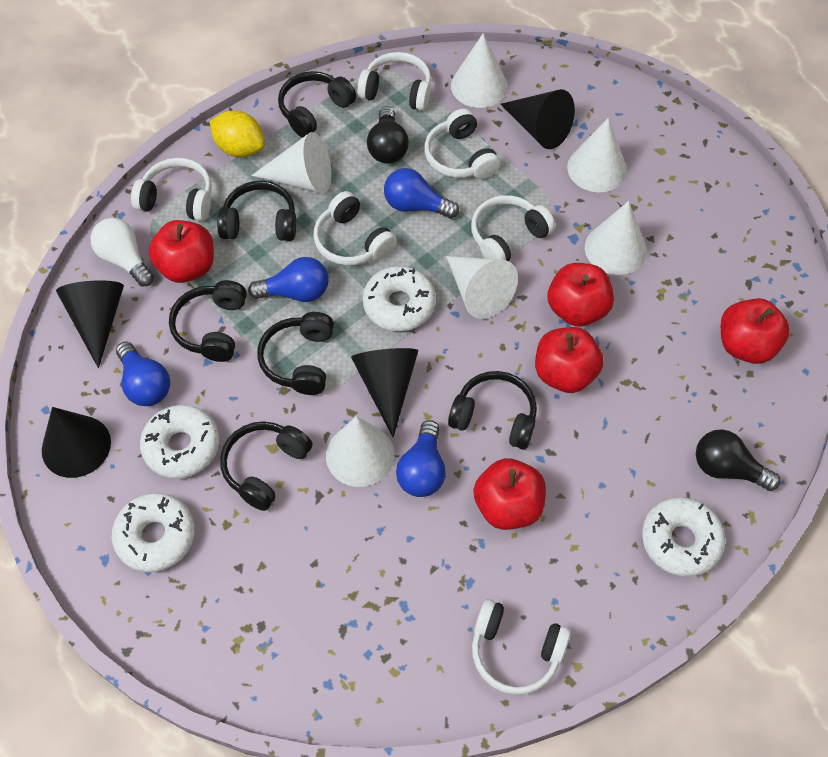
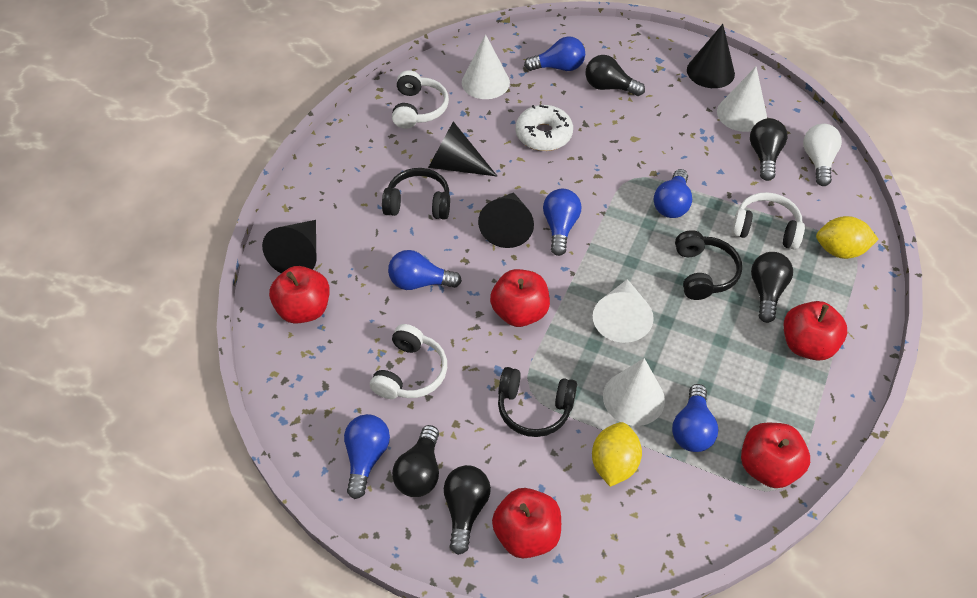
black headphones: 6 -> 3
black light bulb: 2 -> 5
blue light bulb: 4 -> 6
white cone: 6 -> 4
white donut: 4 -> 1
white headphones: 6 -> 3
yellow lemon: 1 -> 2

